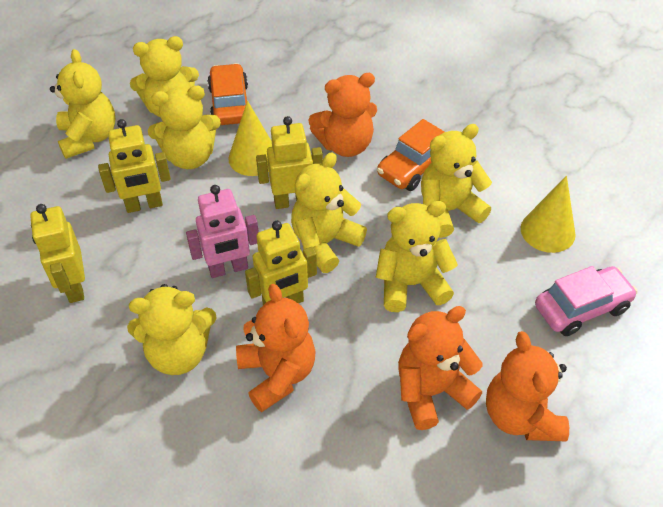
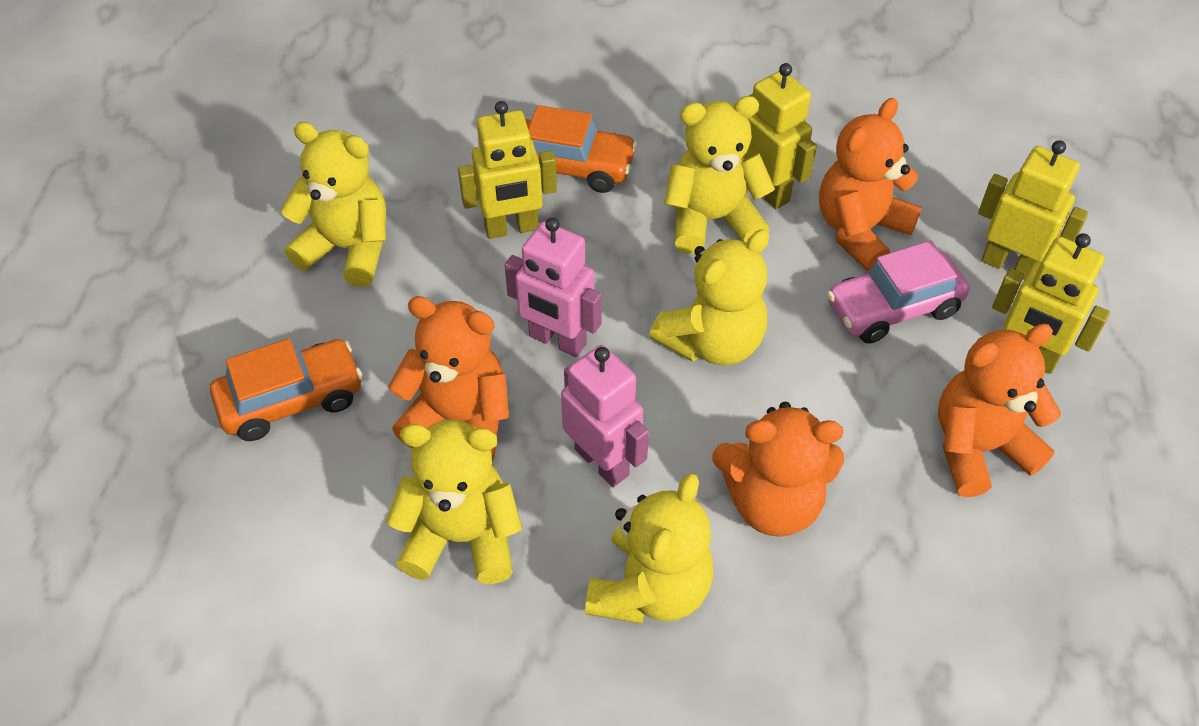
pink robot: 1 -> 2
yellow cone: 2 -> 0
yellow teddy bear: 7 -> 5

